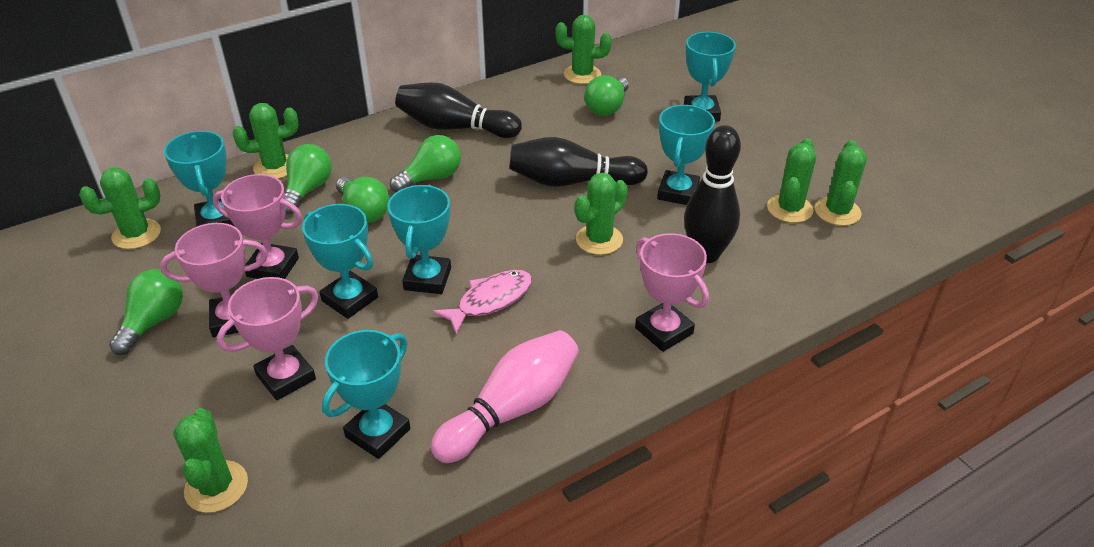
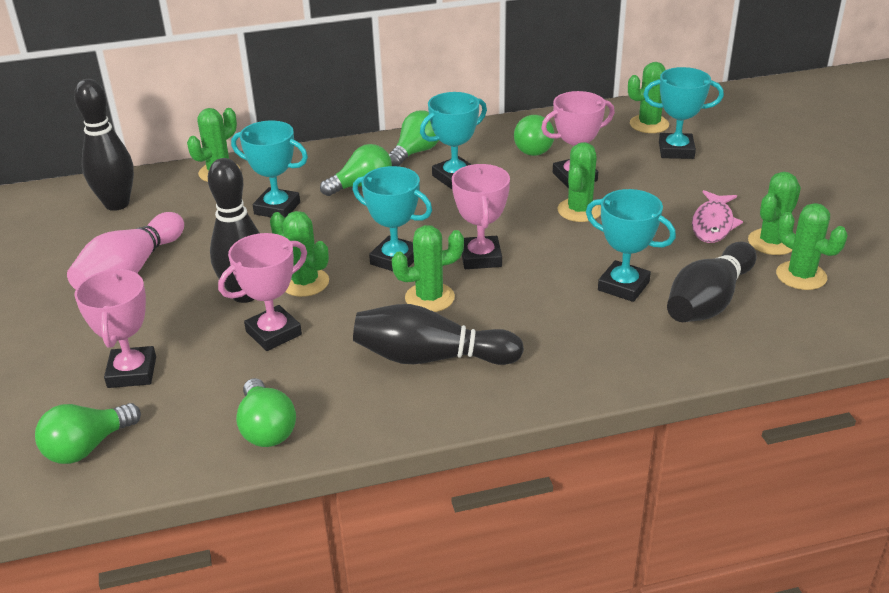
black bowling pin: 3 -> 4
turquoise trophy: 6 -> 5

